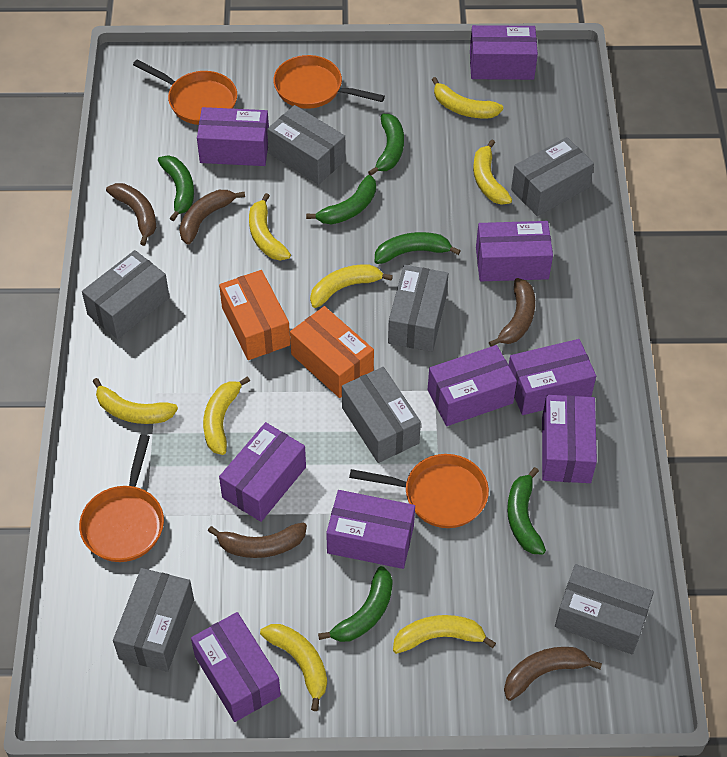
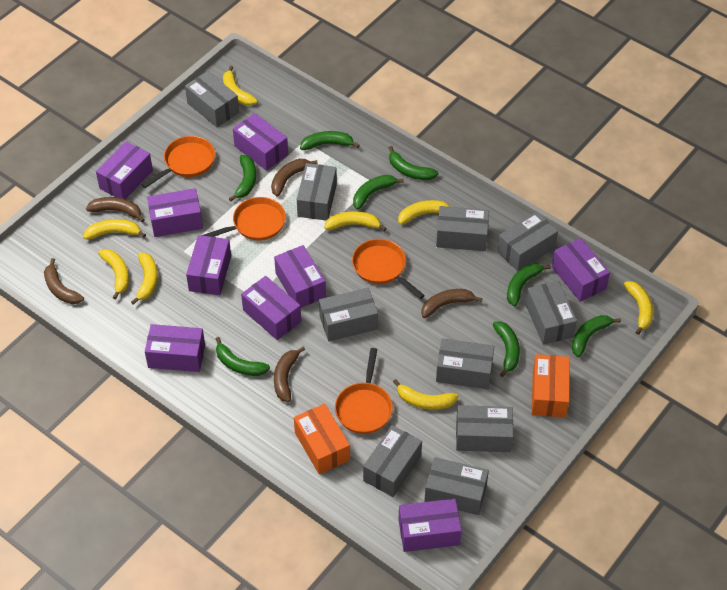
green banana: 6 -> 8
grey box: 7 -> 10

